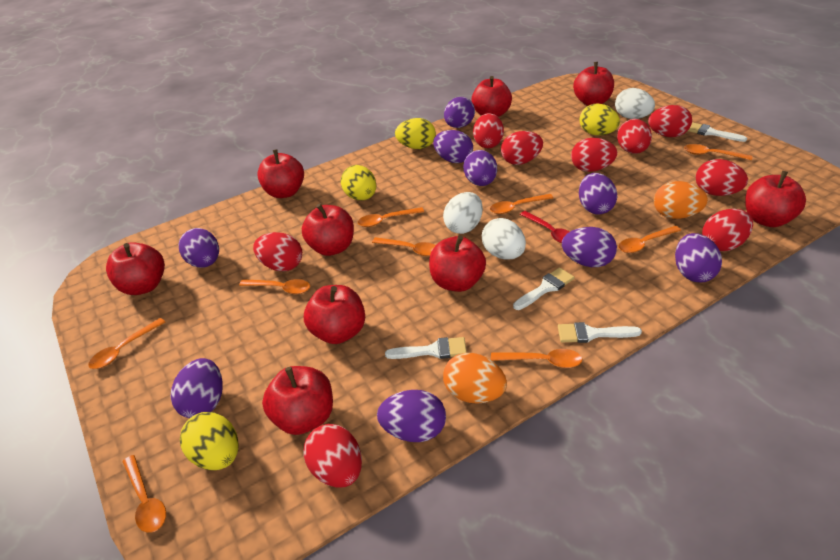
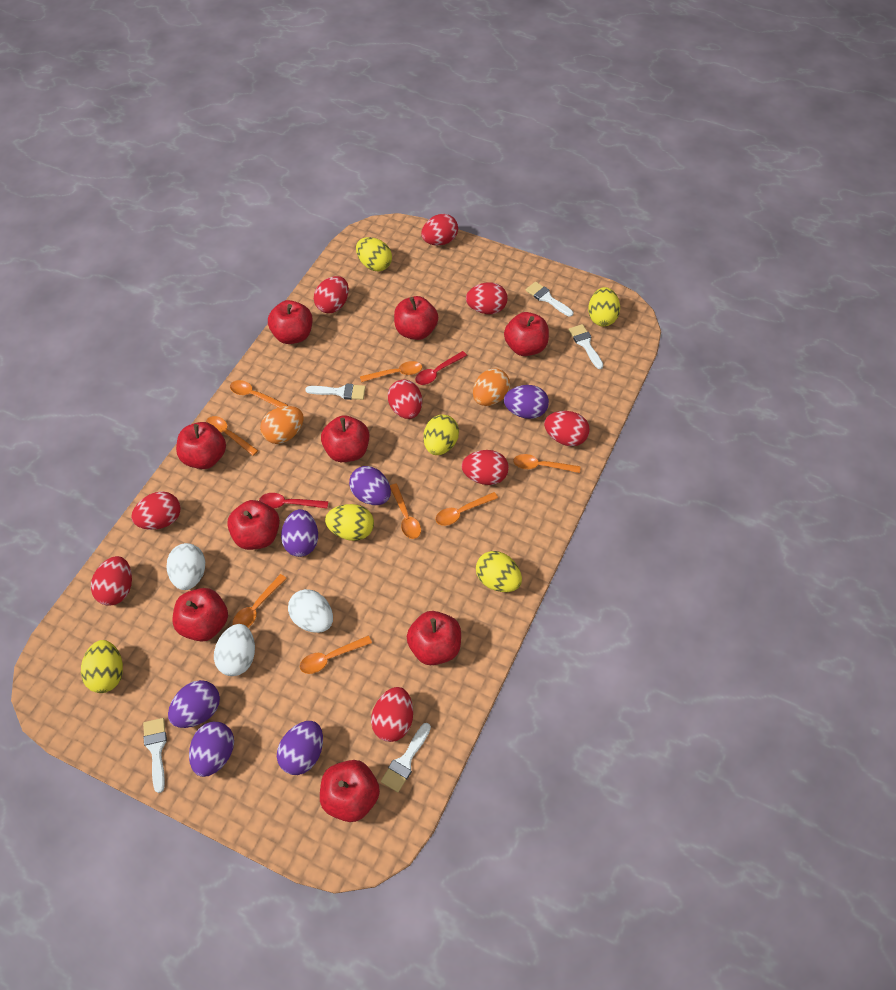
orange spoon: 9 -> 8
purple egg: 9 -> 6
red spoon: 1 -> 2
white brush: 4 -> 5
yellow egg: 4 -> 6

